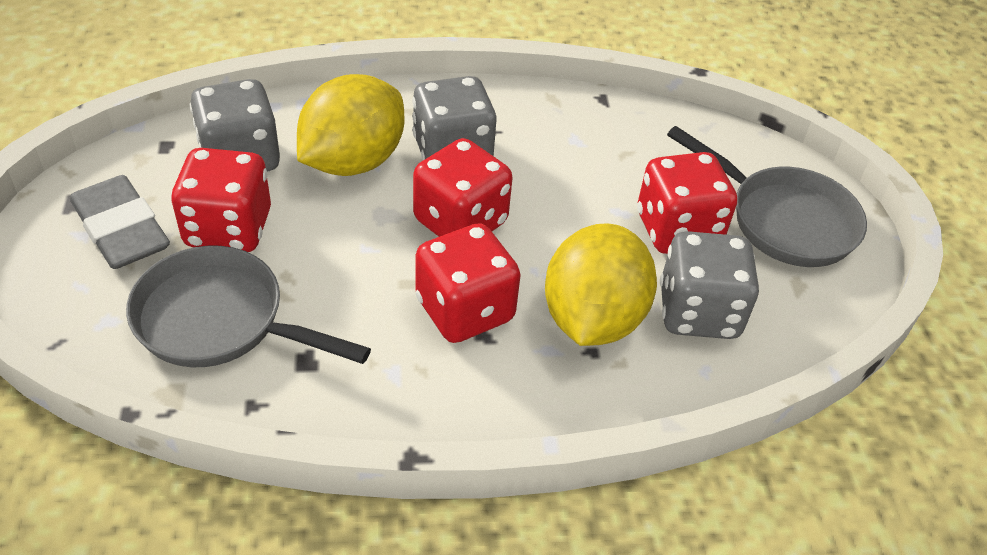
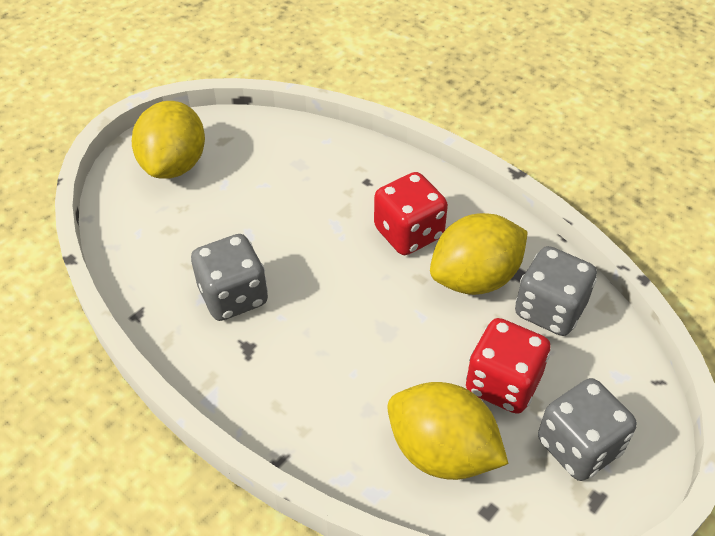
grey eraser: 1 -> 0
grey pan: 2 -> 0
red dice: 4 -> 2
yellow lemon: 2 -> 3

